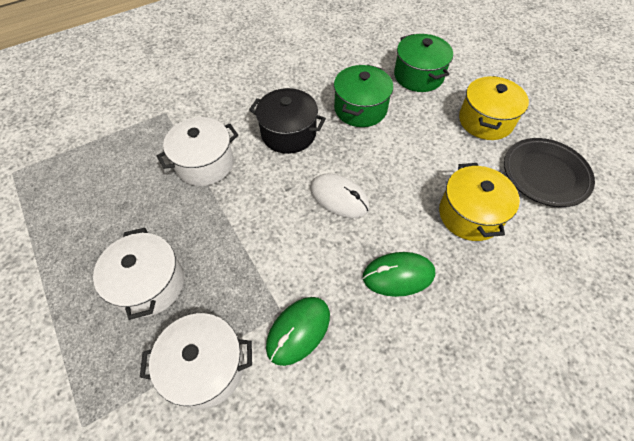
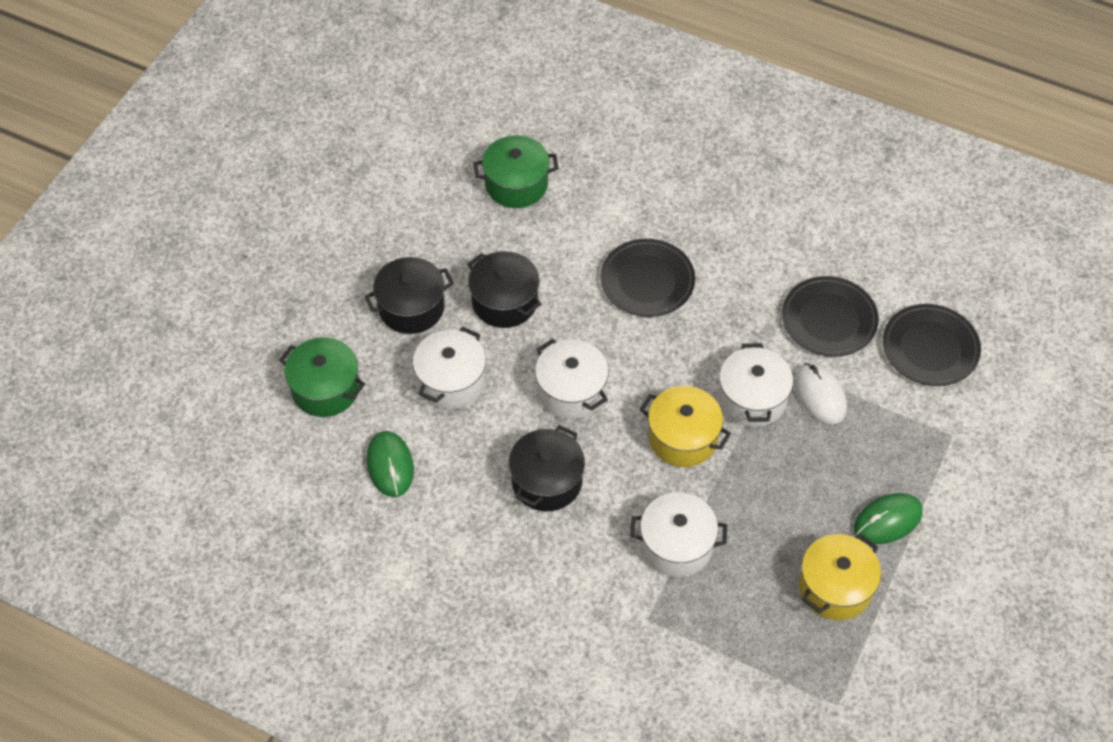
black plate: 1 -> 3
black pot: 1 -> 3
white pot: 3 -> 4

